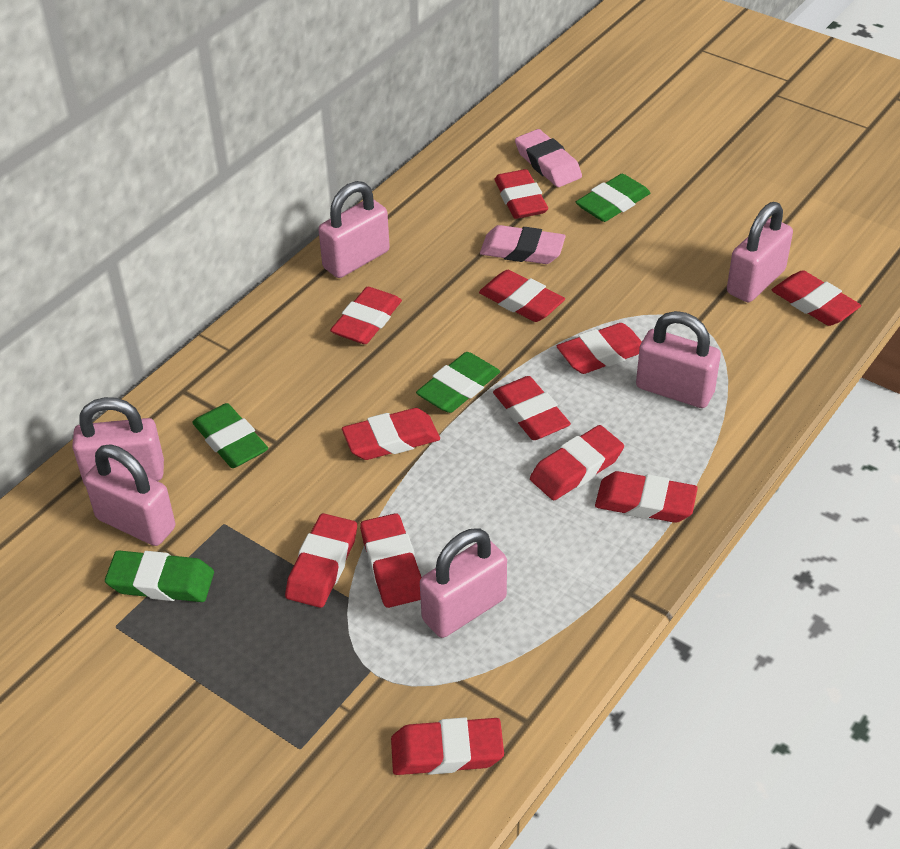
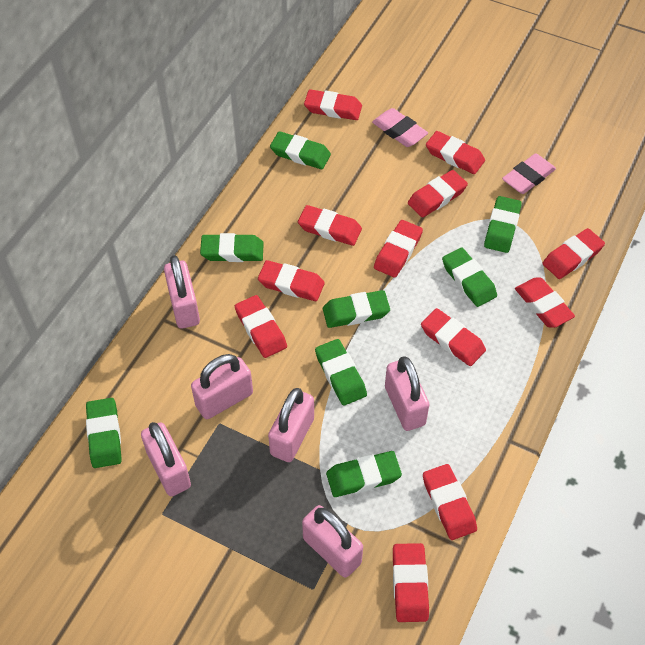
green eraser: 4 -> 8

